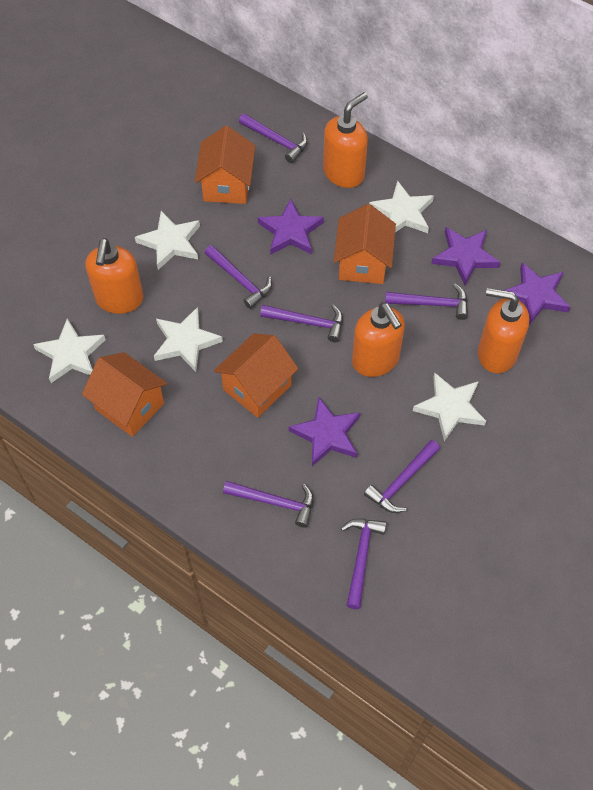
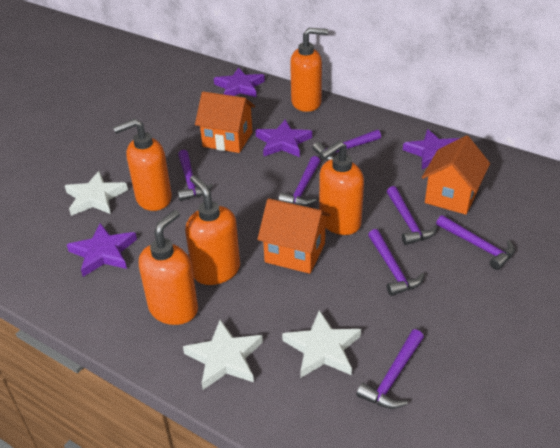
orange house: 4 -> 3
orange soap dispenser: 4 -> 5
white star: 5 -> 3

